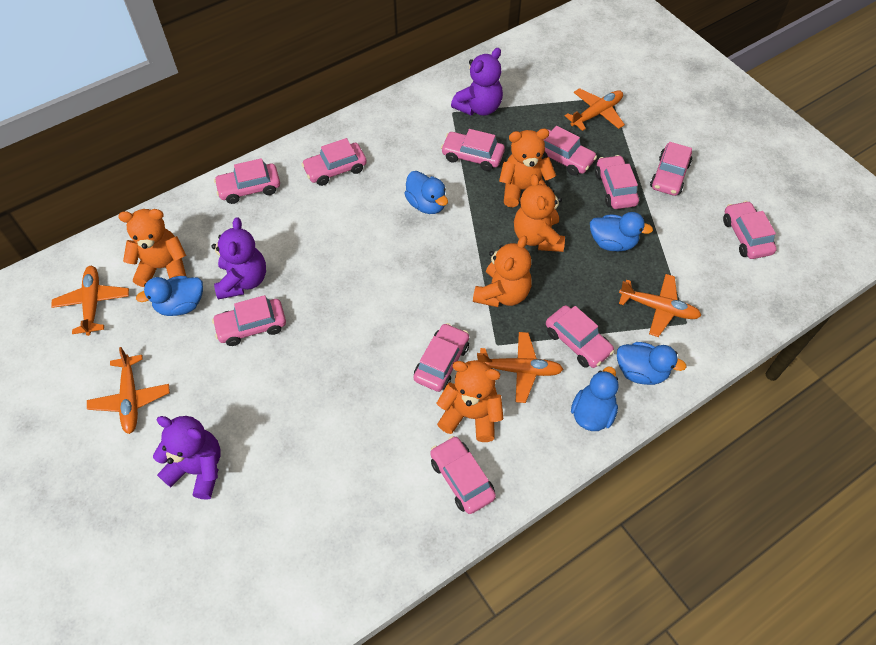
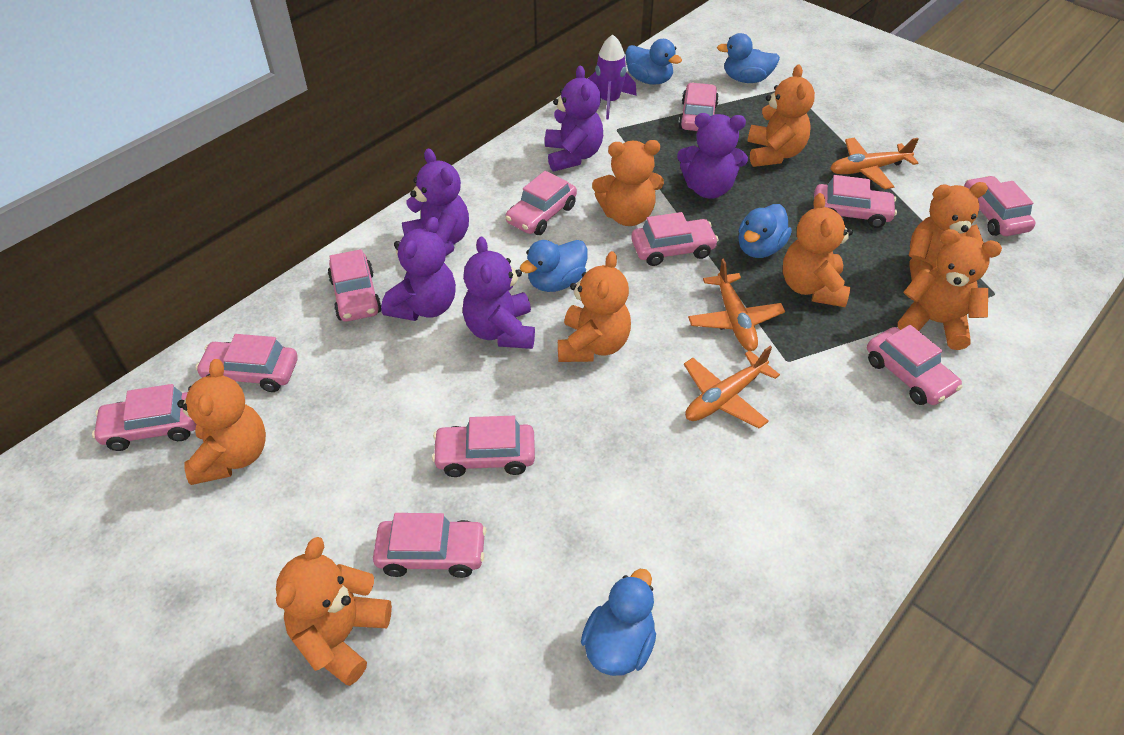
orange plane: 5 -> 3
orange teddy bear: 5 -> 8
purple rocket: 0 -> 1
purple teddy bear: 3 -> 5

